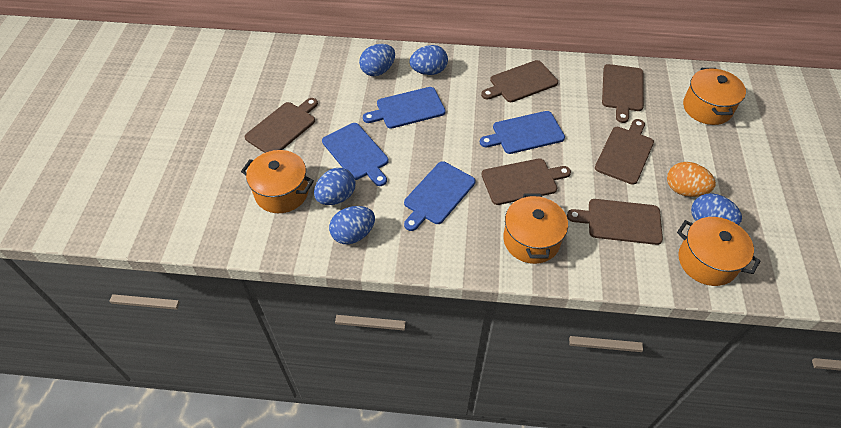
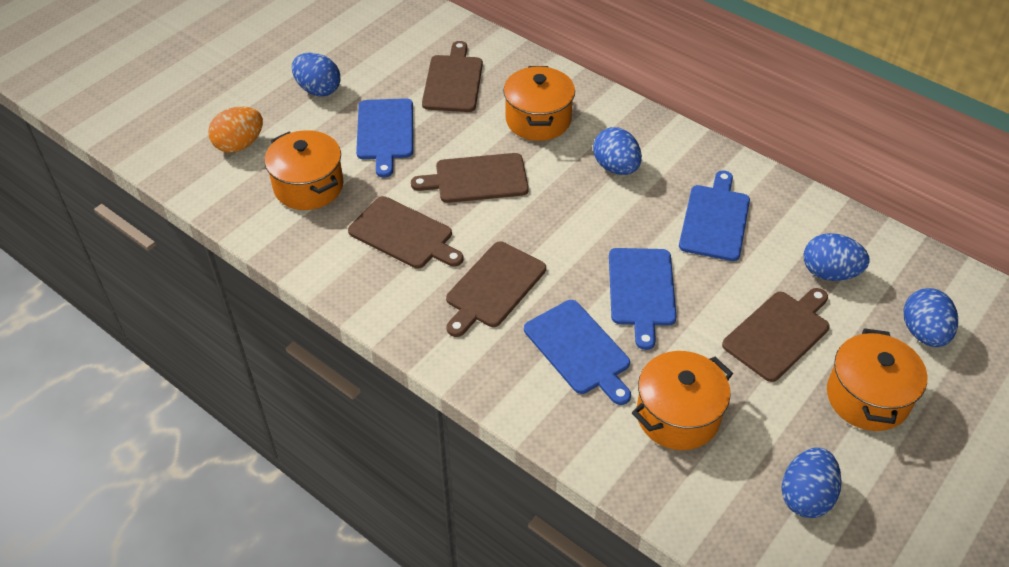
brown cutting board: 6 -> 5

